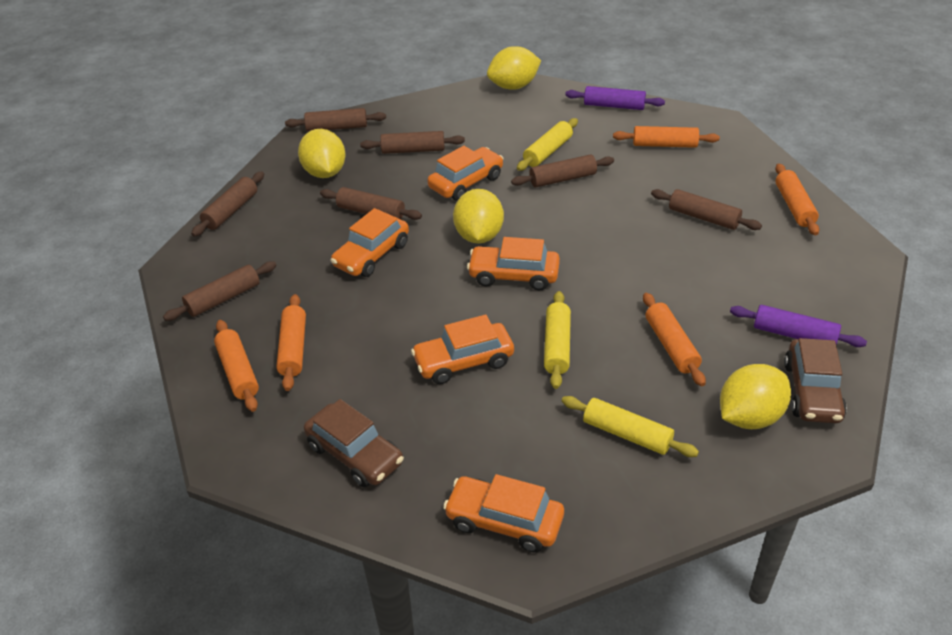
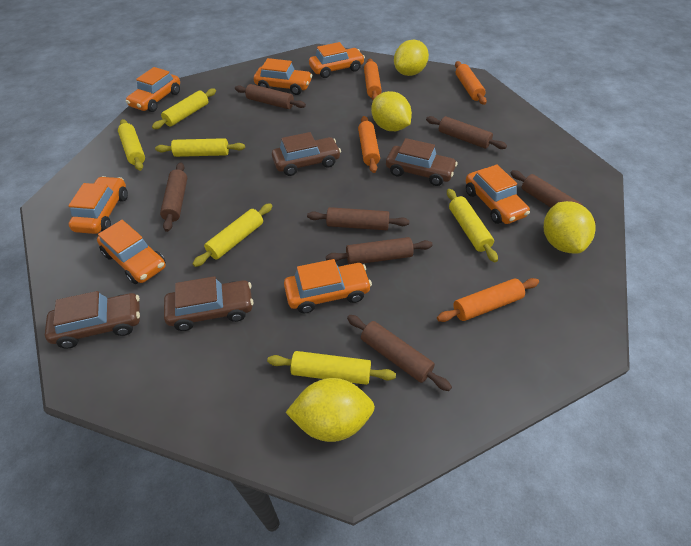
brown car: 2 -> 4
orange car: 5 -> 7
orange rolling pin: 5 -> 4
purple rolling pin: 2 -> 0
yellow rolling pin: 3 -> 6

